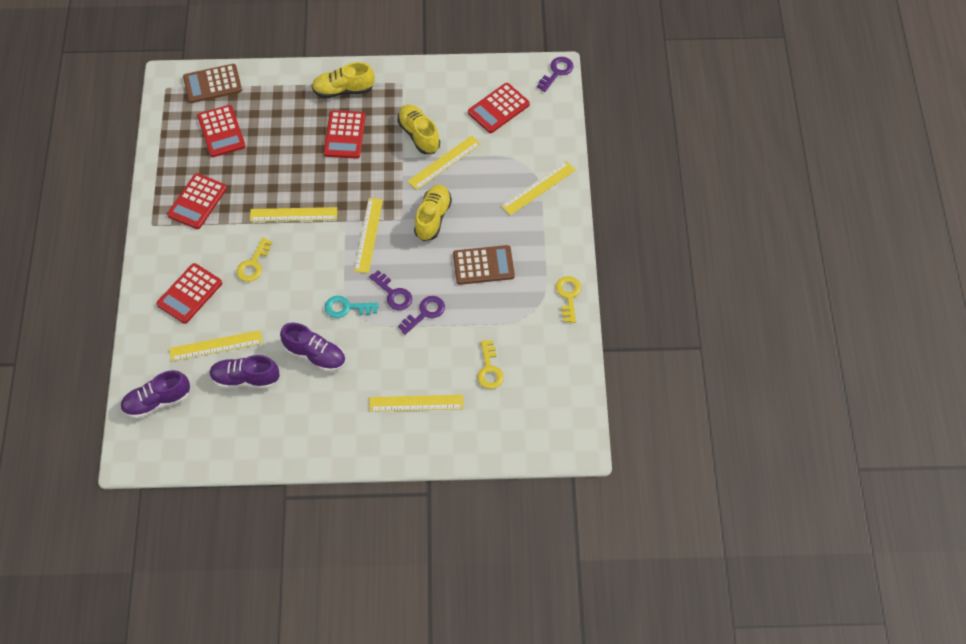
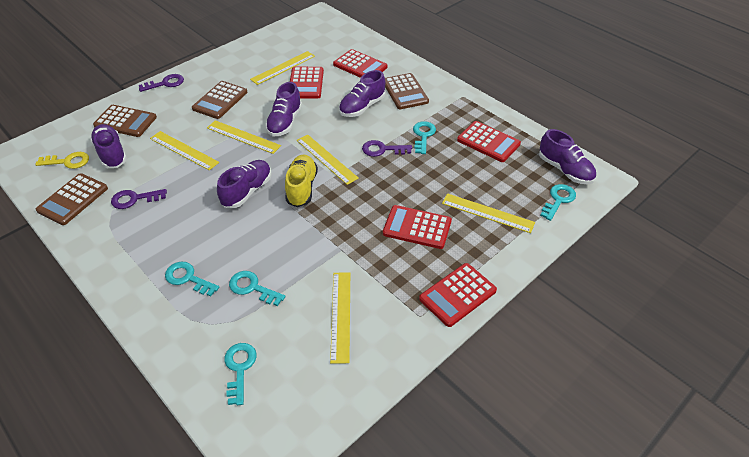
brown calculator: 2 -> 4
purple shoe: 3 -> 5
turquoise key: 1 -> 5
yellow key: 3 -> 1
yellow shoe: 3 -> 1

